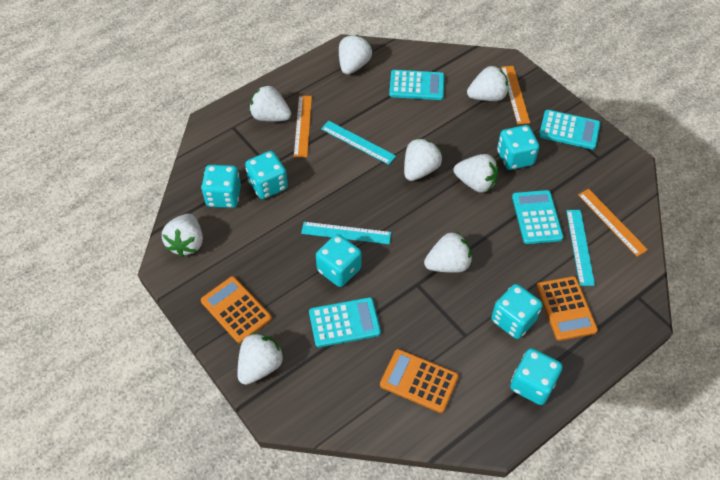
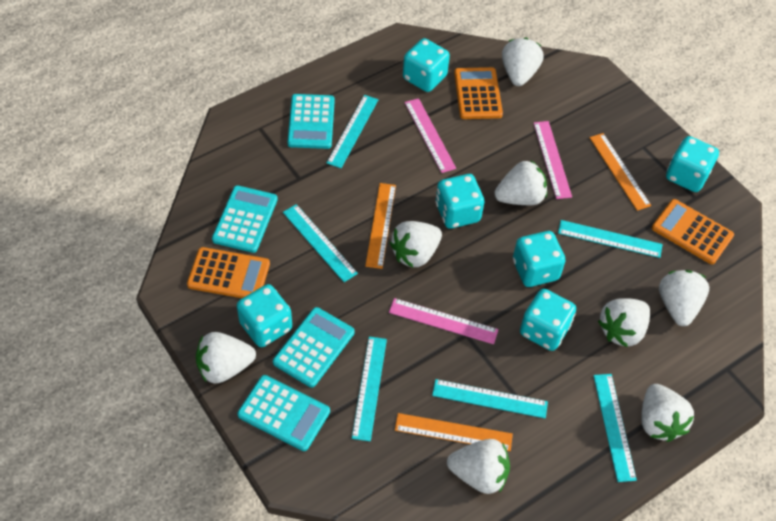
pink ruler: 0 -> 3
turquoise ruler: 3 -> 6

